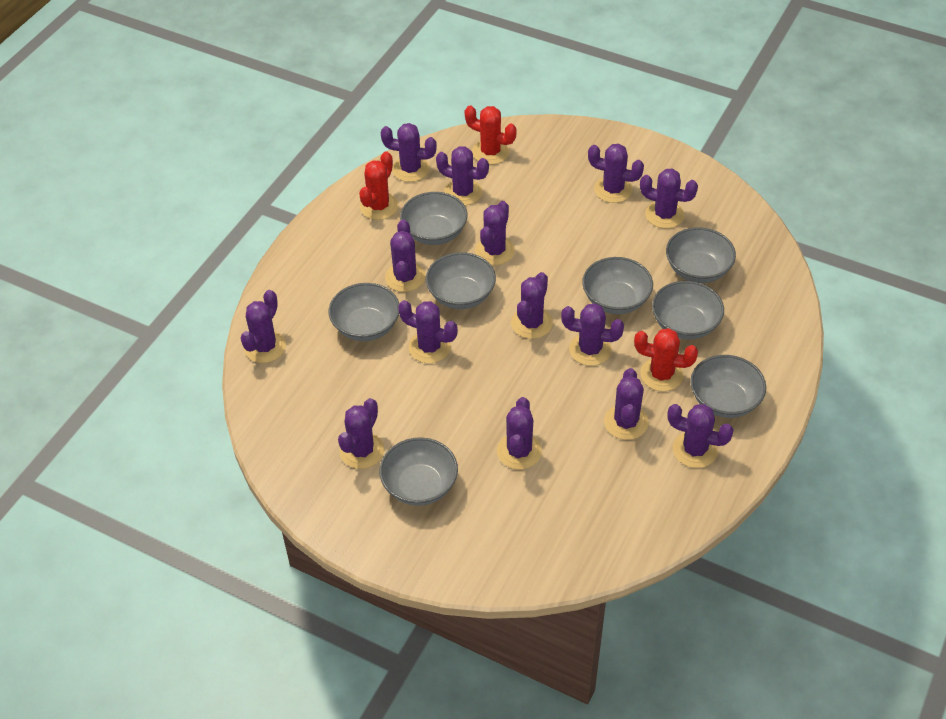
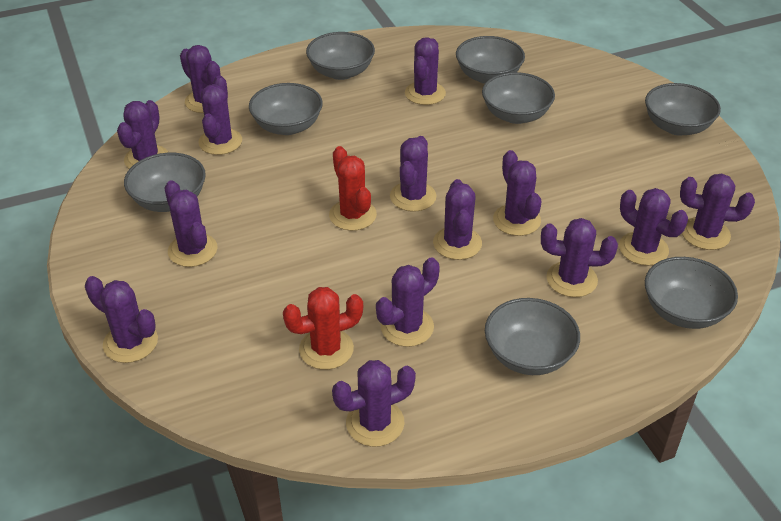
red cactus: 3 -> 2

